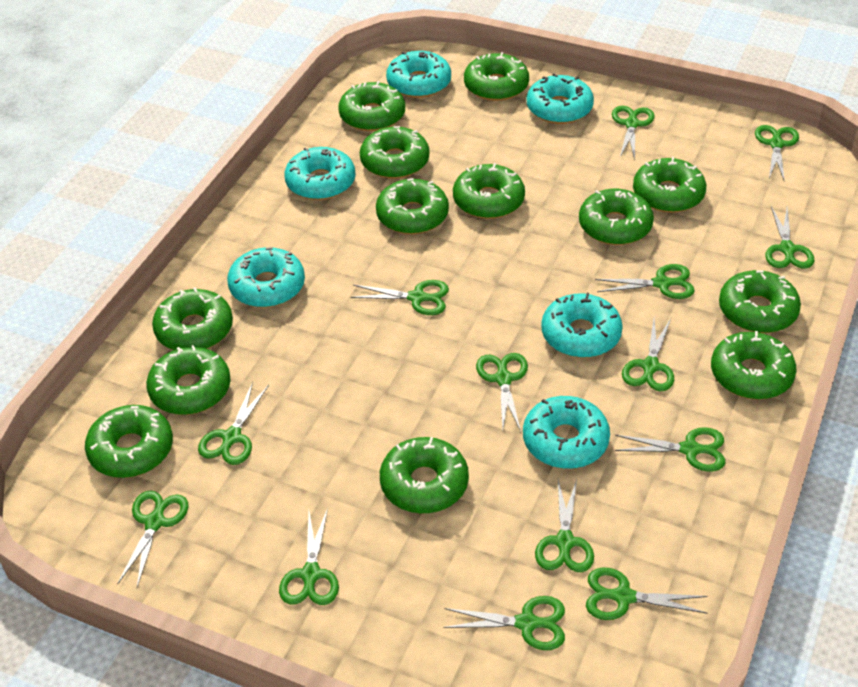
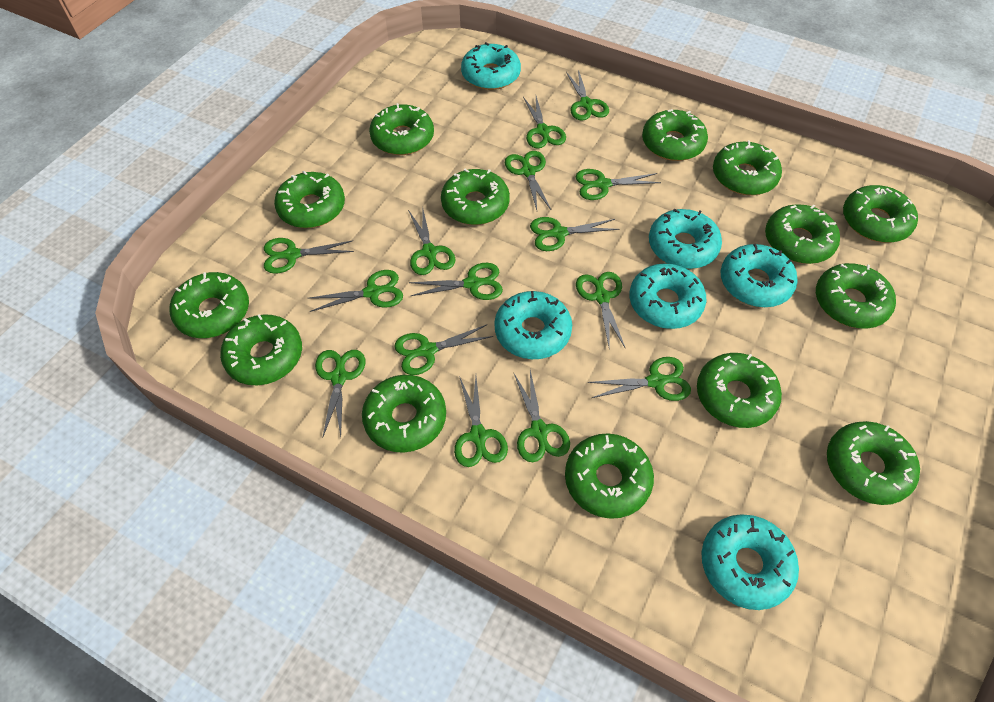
green donut: 13 -> 14
green scissors: 14 -> 15

